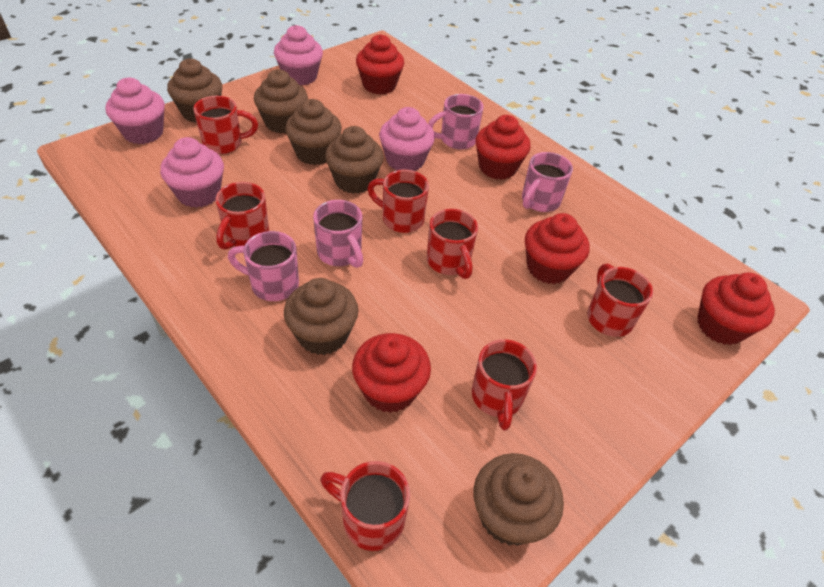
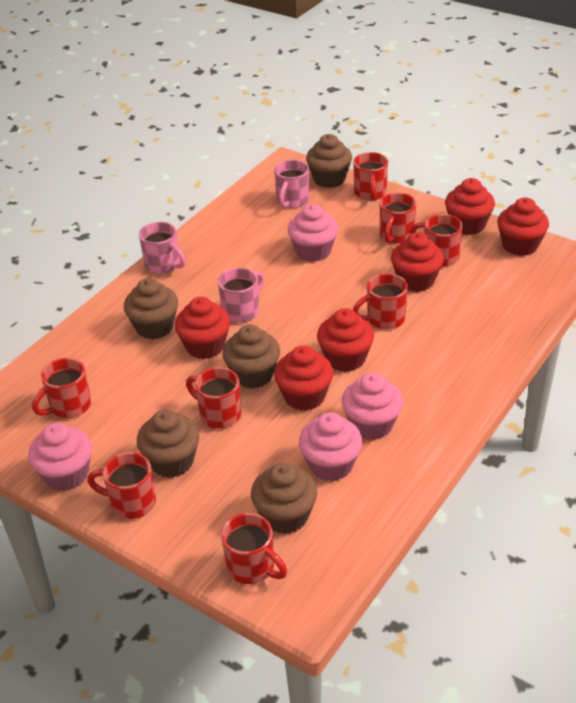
brown cupcake: 6 -> 5
pink mug: 4 -> 3
red cupcake: 5 -> 6
red mug: 7 -> 8

